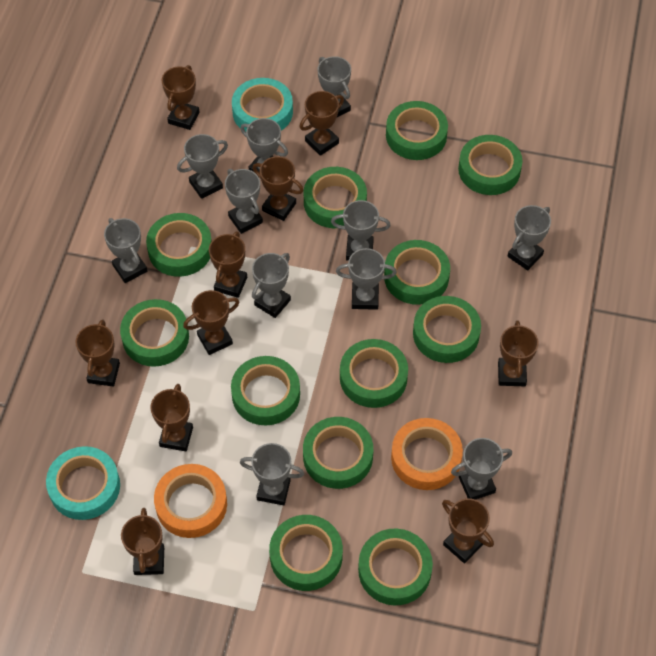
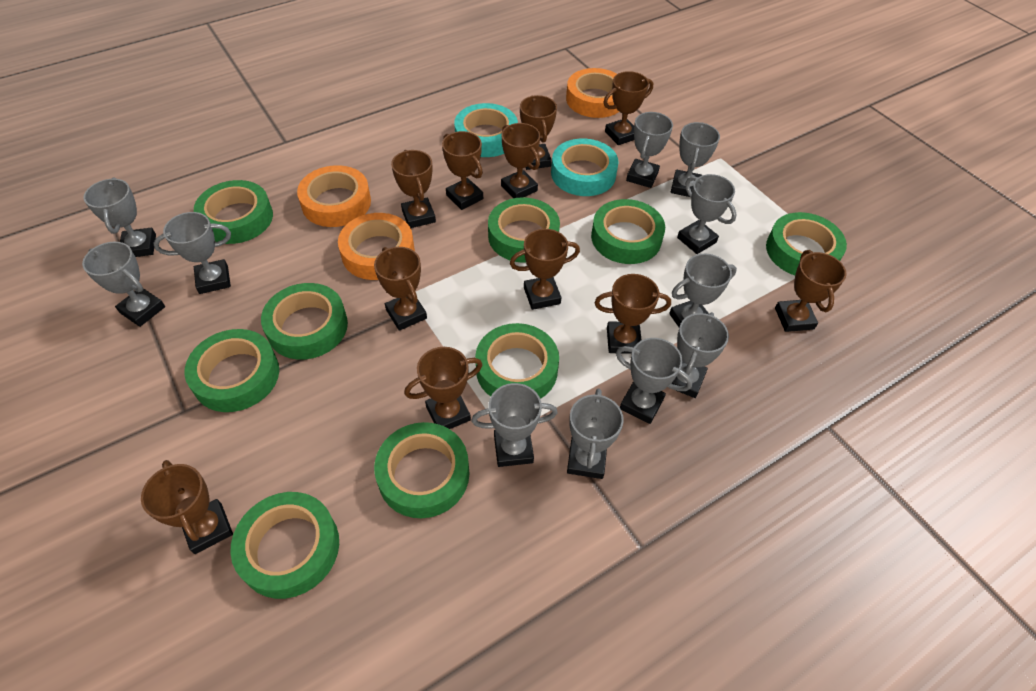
brown trophy: 10 -> 11
green tape: 12 -> 9
orange tape: 2 -> 3

